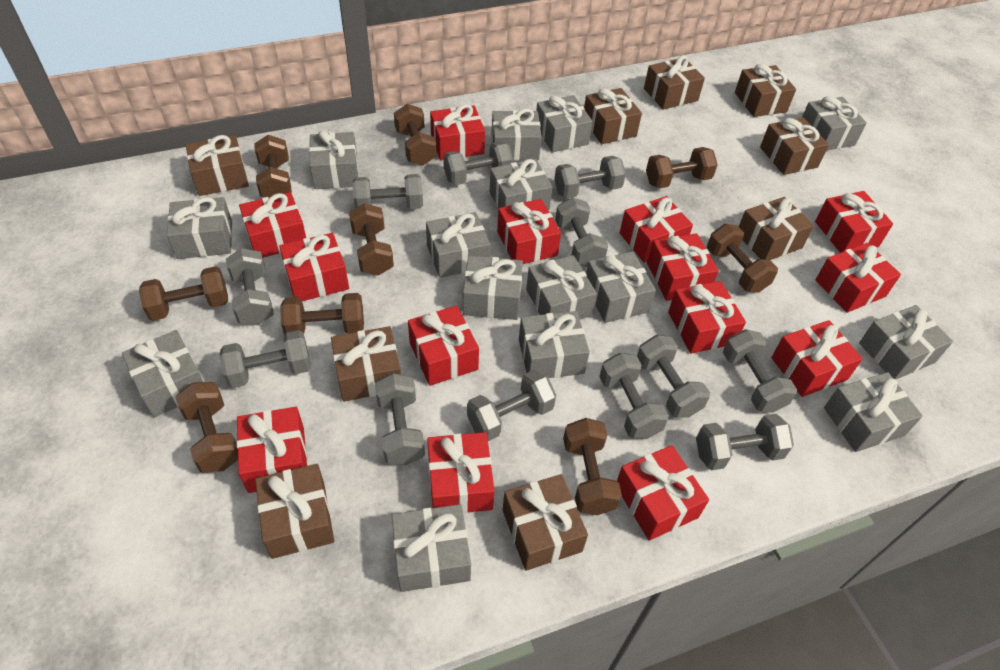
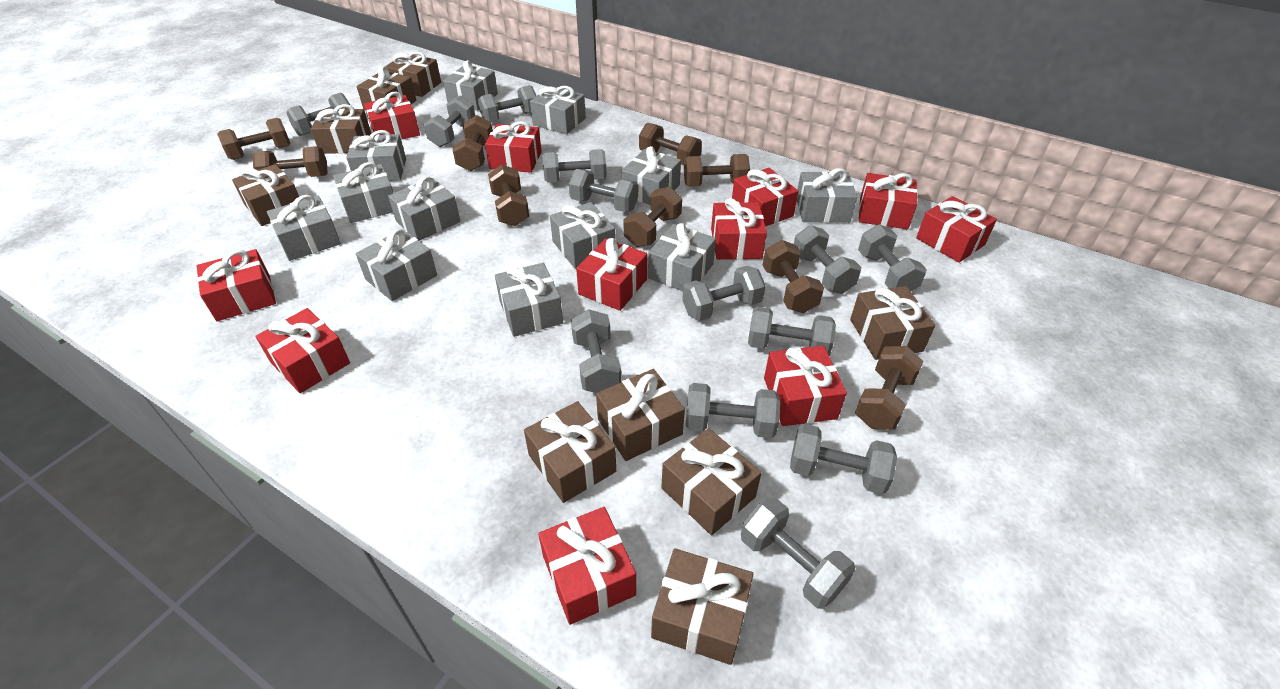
grey dumbbell: 12 -> 13
grey gift: 15 -> 12
red gift: 14 -> 11

